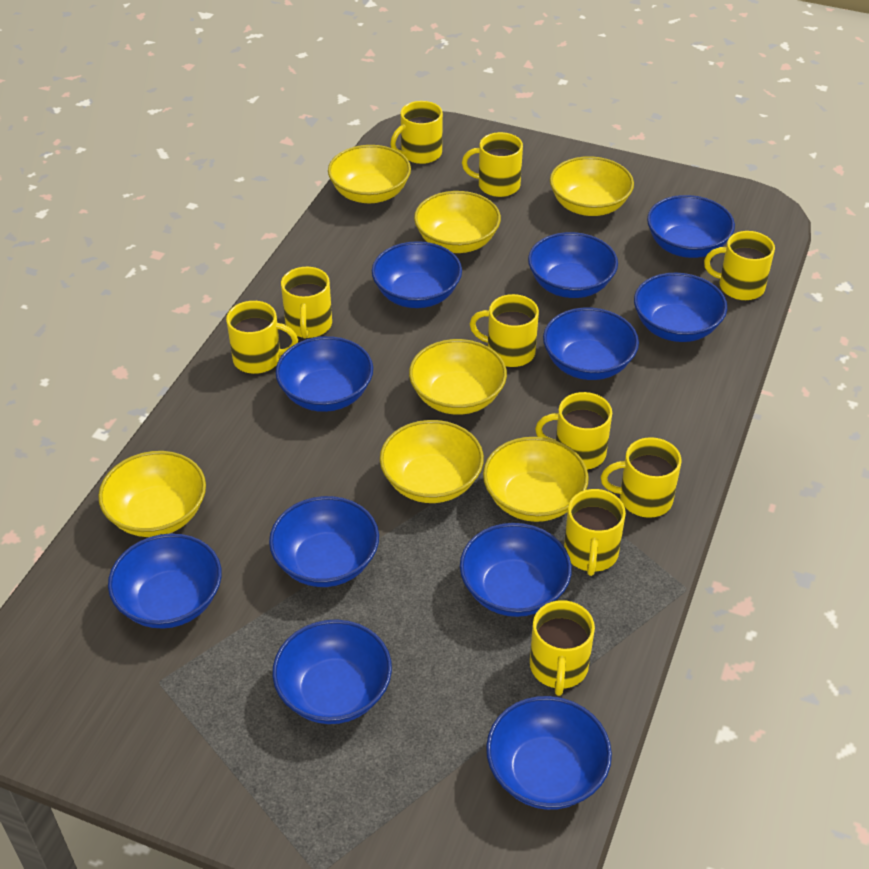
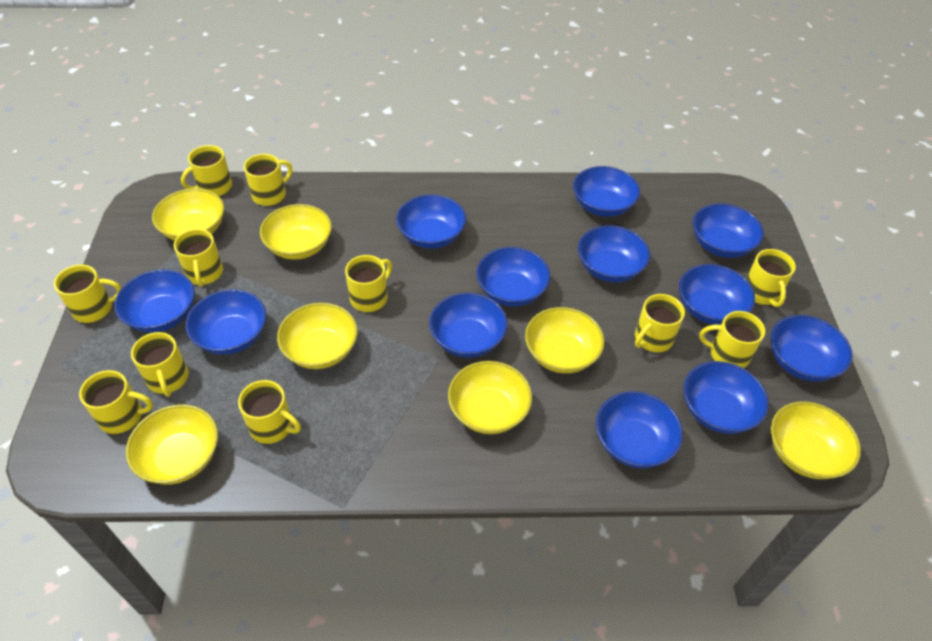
blue bowl: 11 -> 12
yellow mug: 10 -> 11

